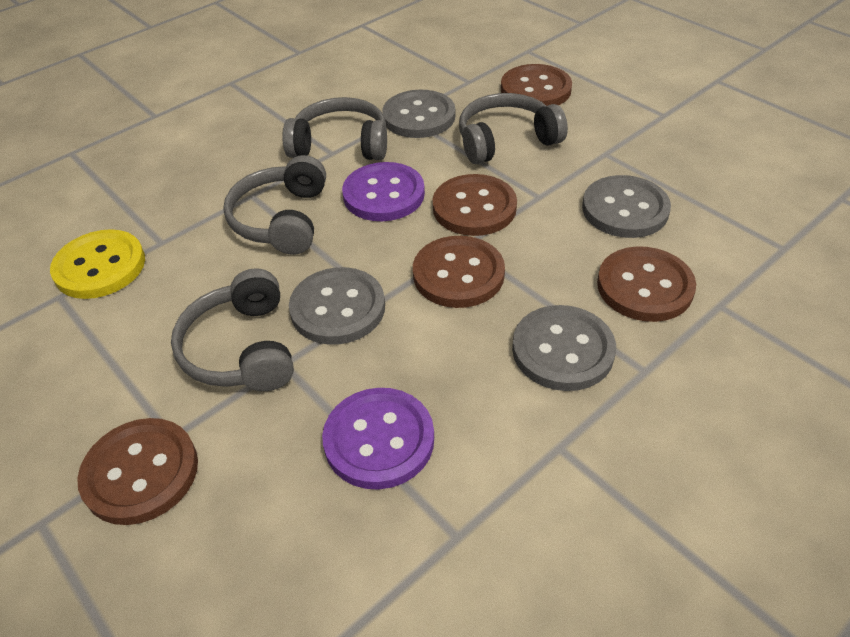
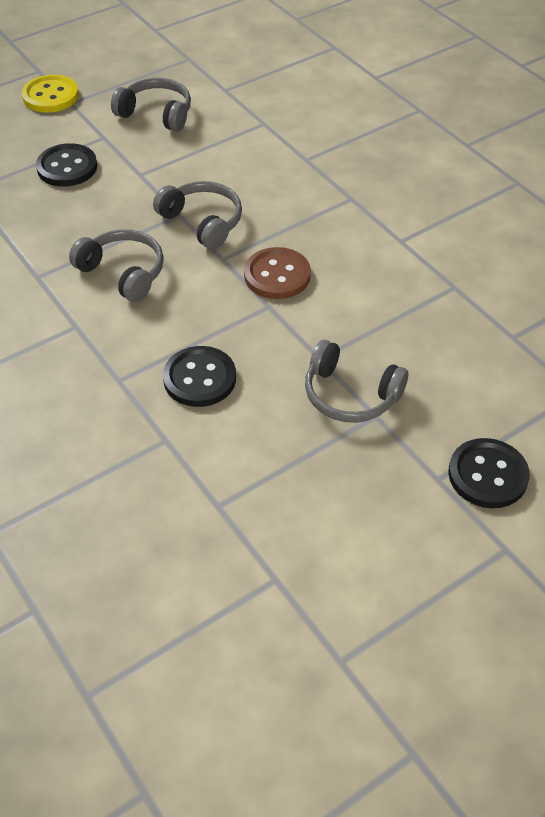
black button: 0 -> 3
brown button: 5 -> 1
grey button: 4 -> 0
purple button: 2 -> 0

